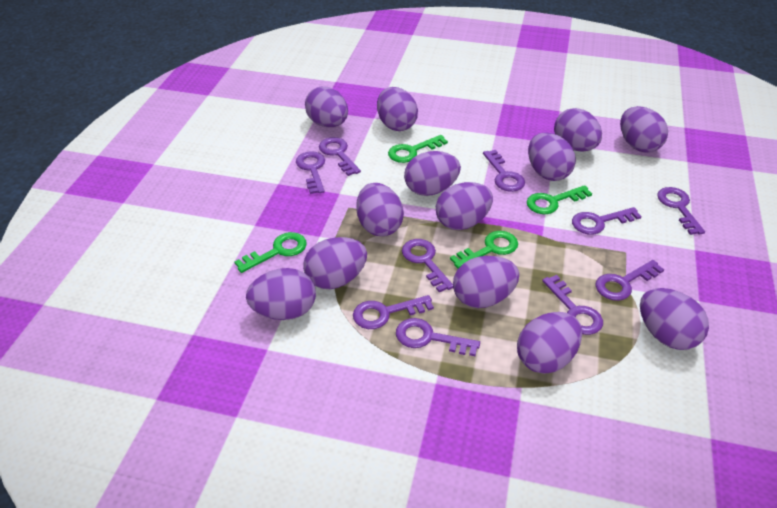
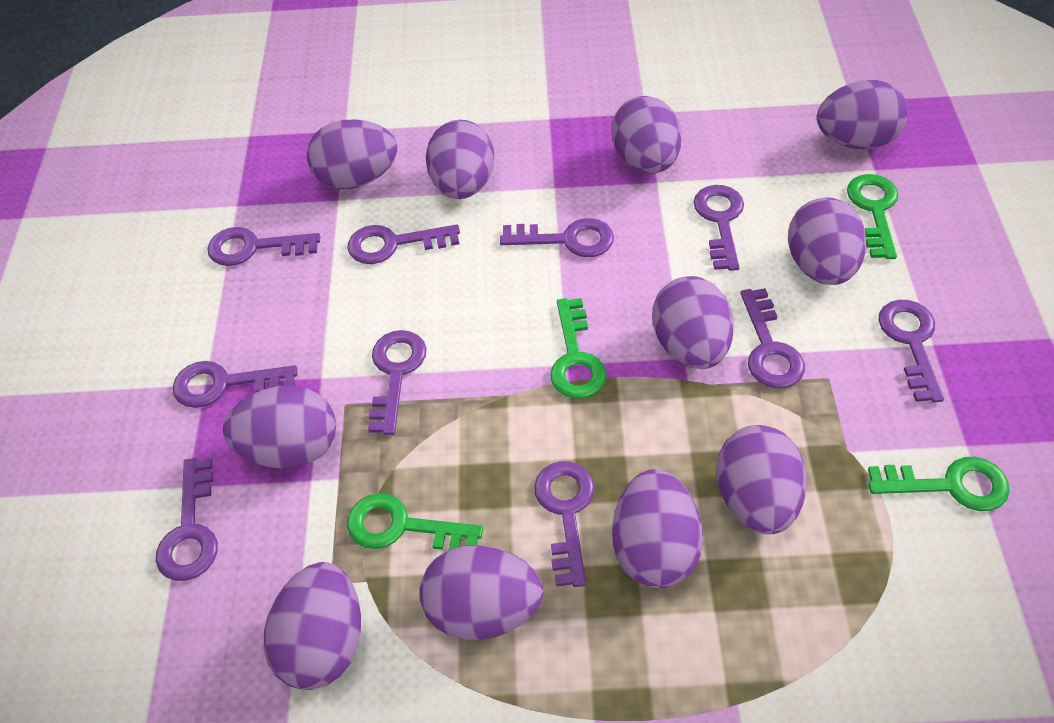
purple egg: 13 -> 11

